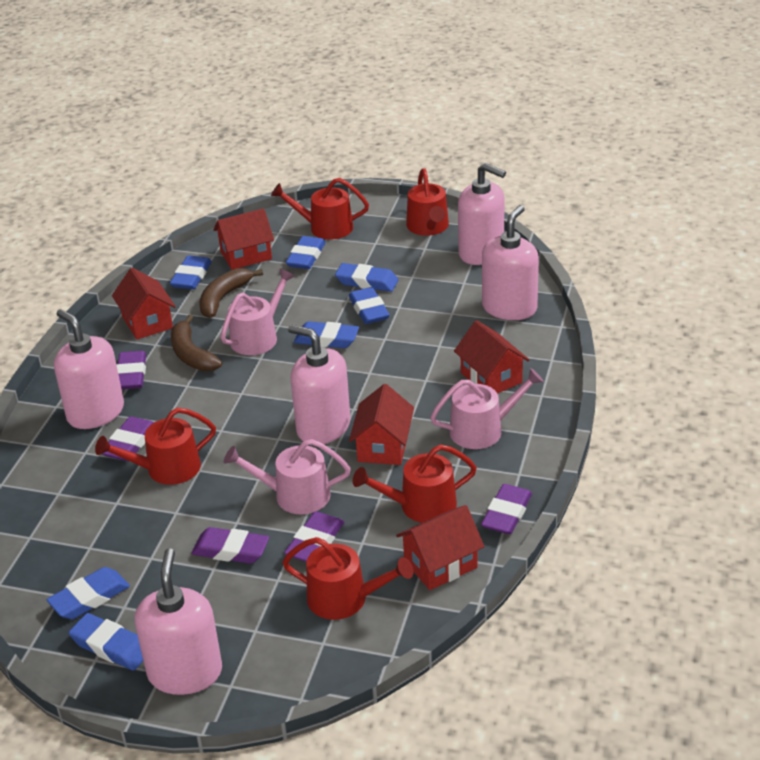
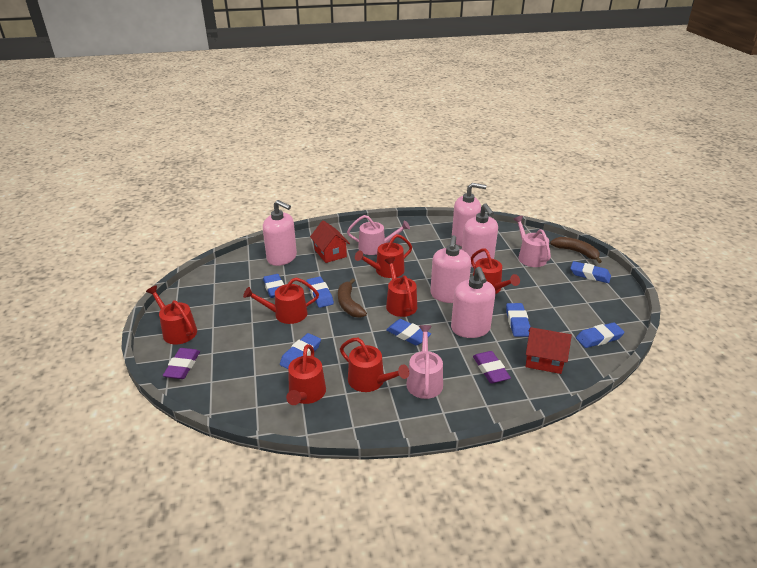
purple eraser: 5 -> 2
red house: 5 -> 2
red watering can: 5 -> 7

